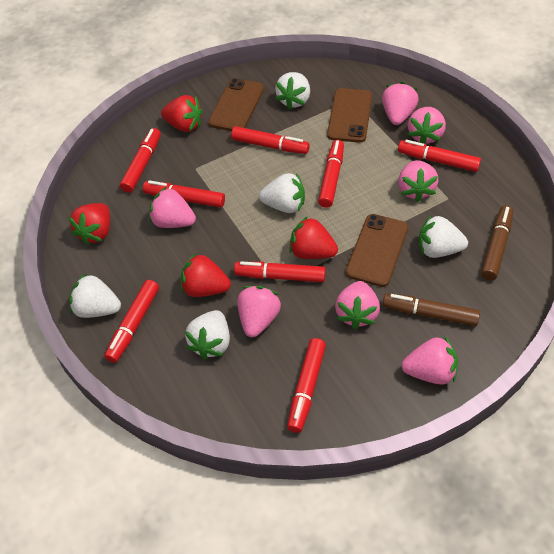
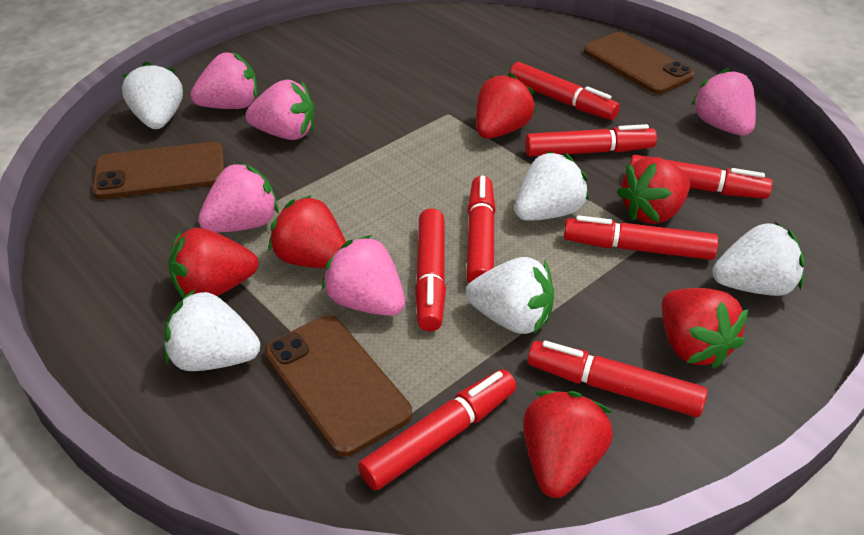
brown marker: 2 -> 0
pink strawberry: 7 -> 5
red strawberry: 4 -> 6

